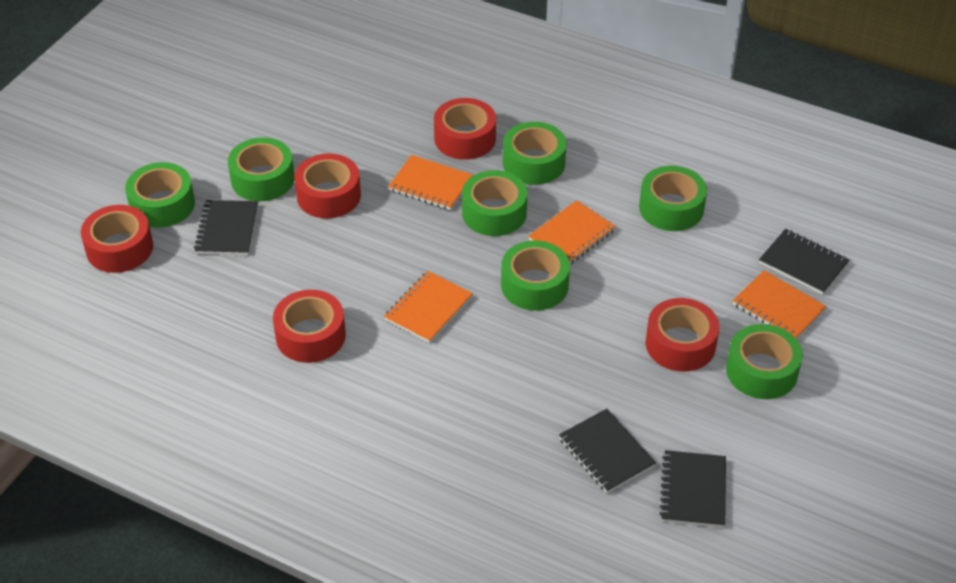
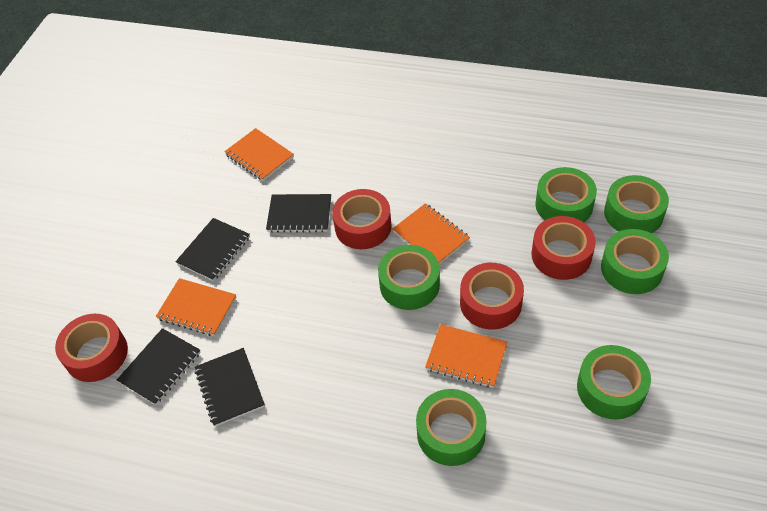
green tape: 7 -> 6
red tape: 5 -> 4

